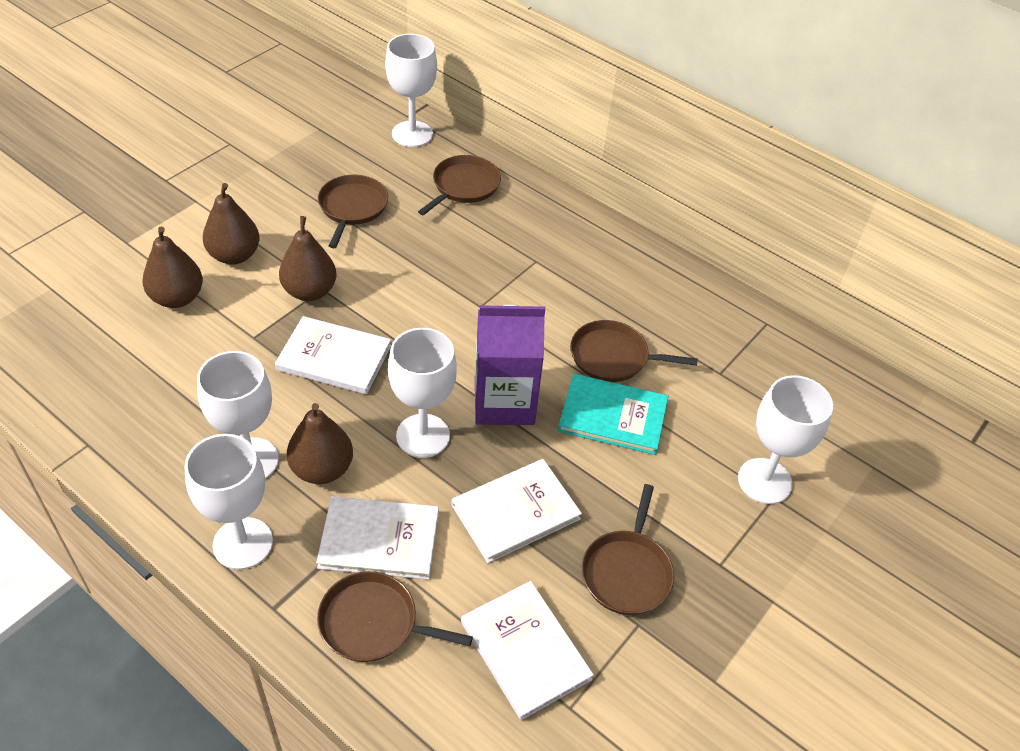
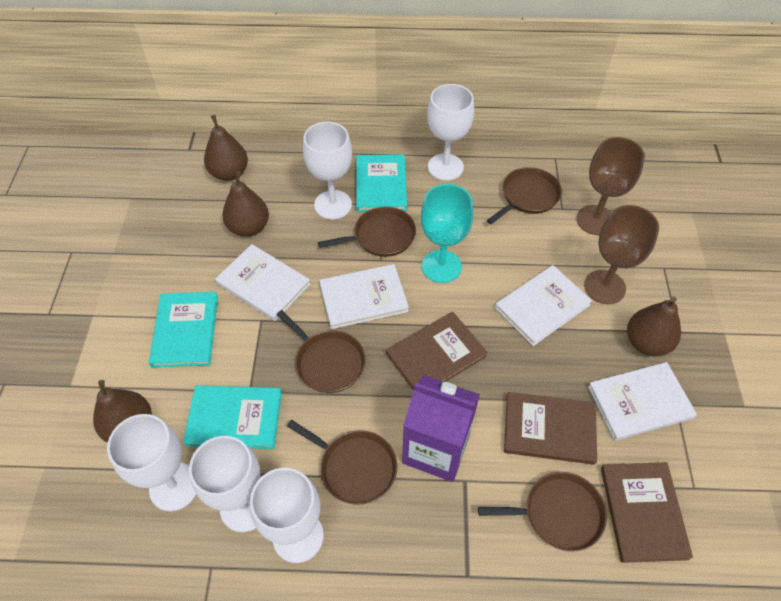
brown book: 0 -> 3
brown goblet: 0 -> 2
turquoise book: 1 -> 3
turquoise goblet: 0 -> 1

